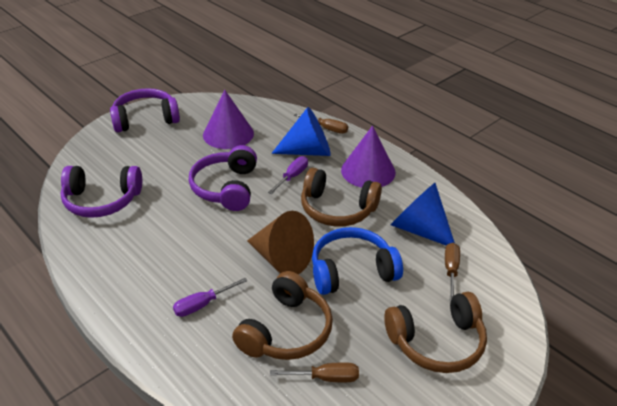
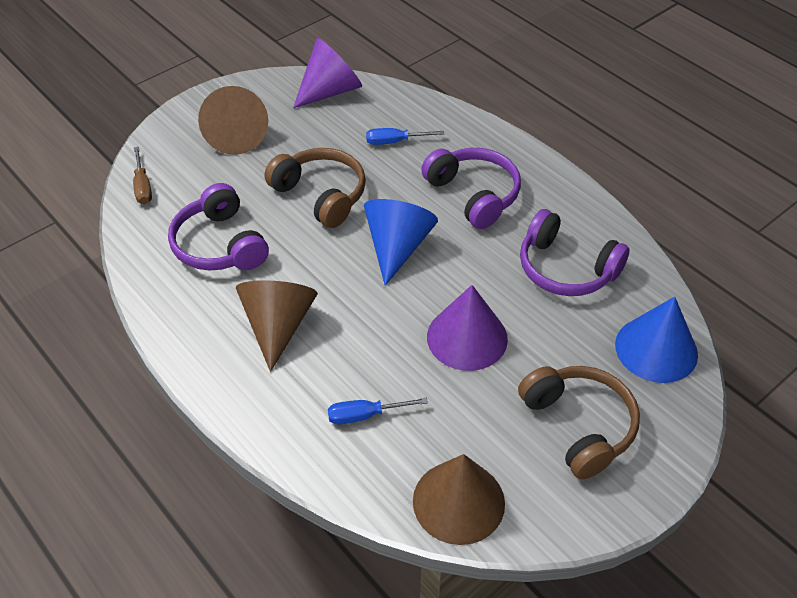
blue headphones: 1 -> 0
blue screwdriver: 0 -> 2
brown cone: 1 -> 3
brown headphones: 3 -> 2
brown screwdriver: 3 -> 1
purple screwdriver: 2 -> 0

